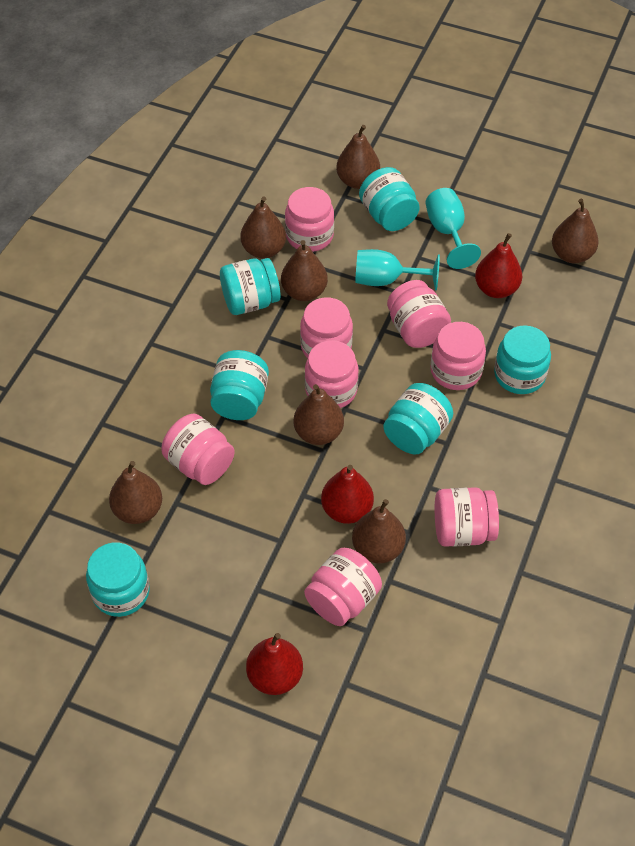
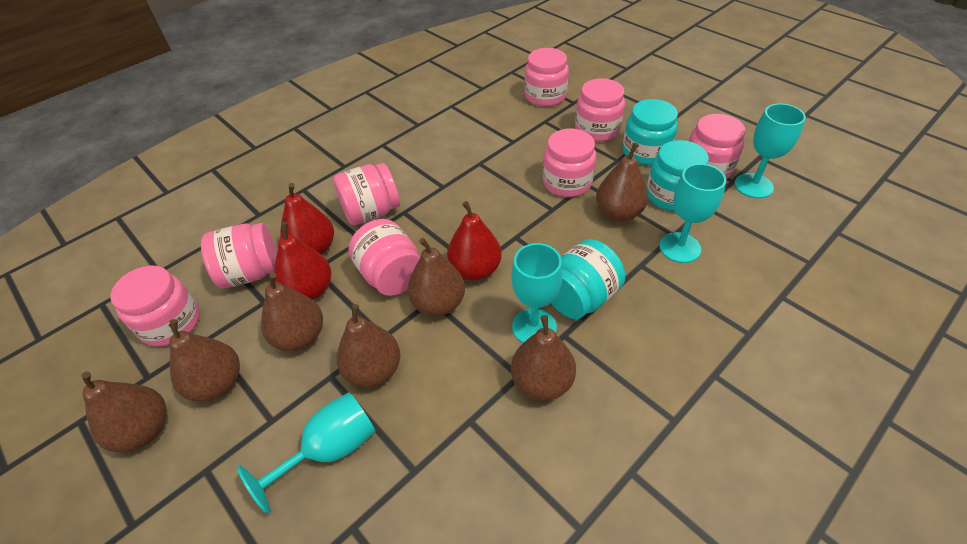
turquoise goblet: 2 -> 4
turquoise jar: 6 -> 3

